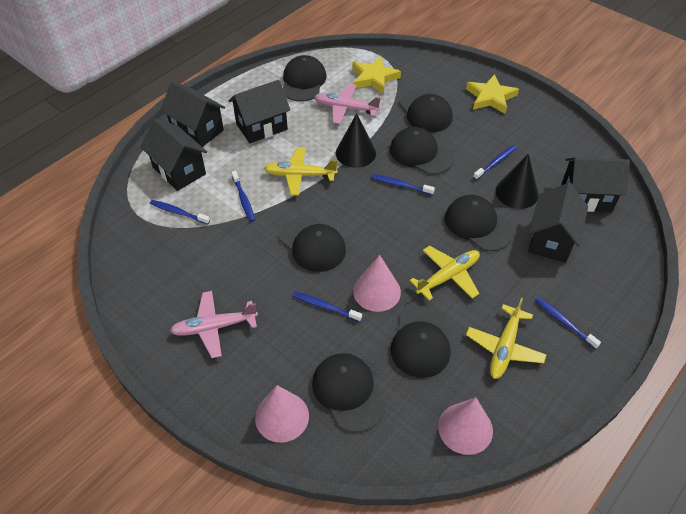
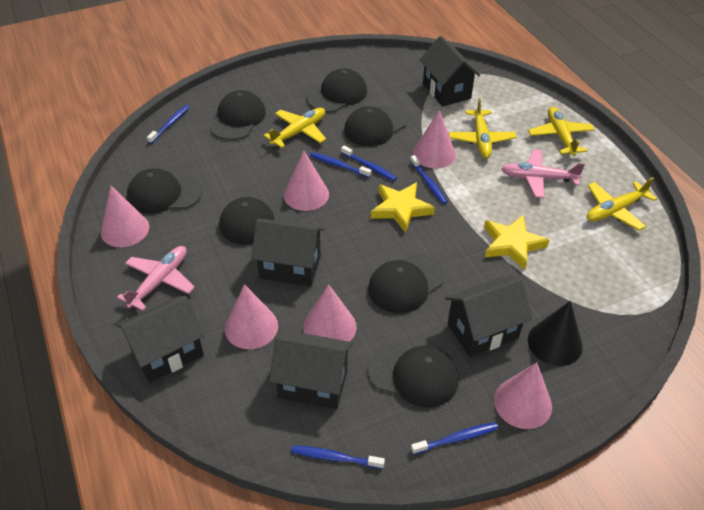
black cone: 2 -> 1
pink cone: 3 -> 6
yellow plane: 3 -> 4

